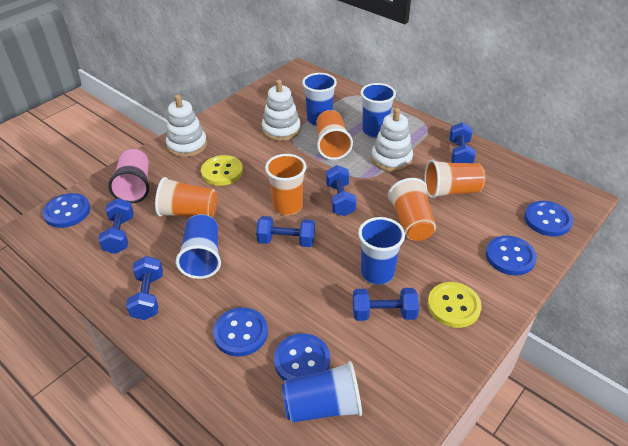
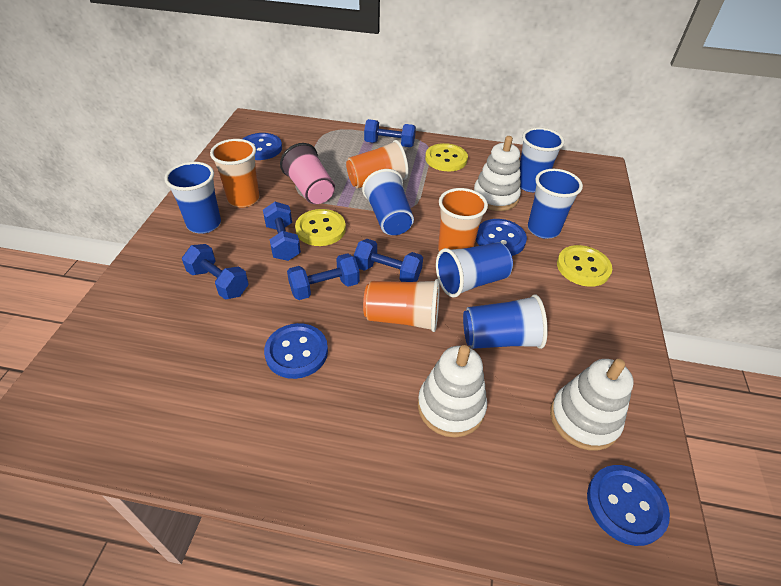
blue button: 5 -> 4
blue cup: 5 -> 6
blue dumbbell: 6 -> 5
orange cup: 5 -> 4
yellow button: 2 -> 3

